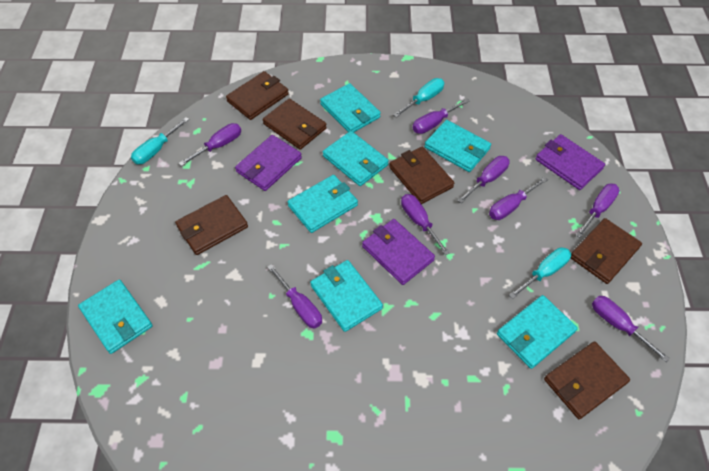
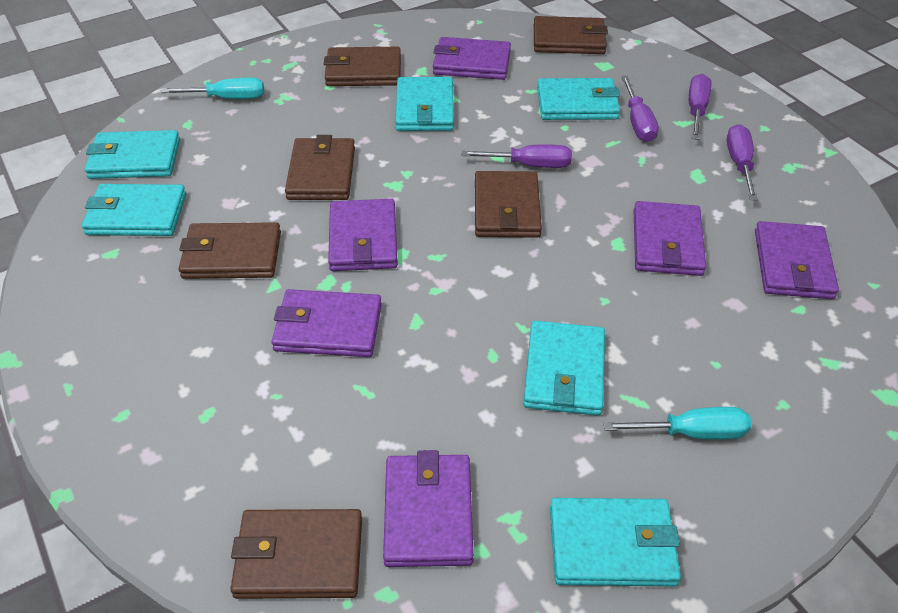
purple screwdriver: 8 -> 4
purple wallet: 3 -> 6
turquoise screwdriver: 3 -> 2
turquoise wallet: 7 -> 6

